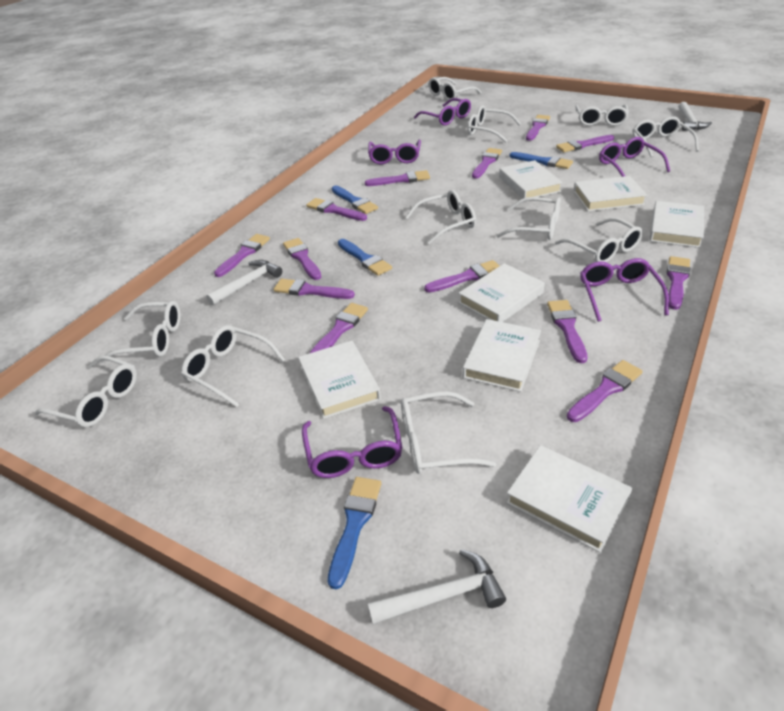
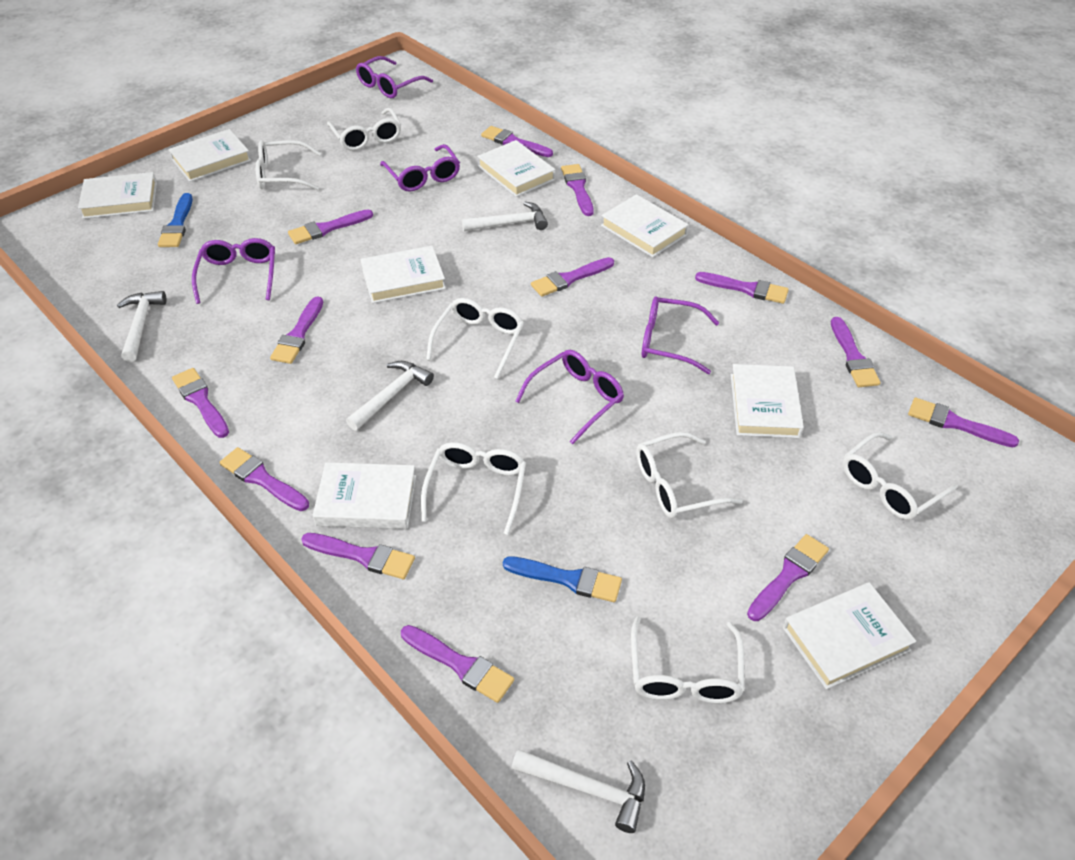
blue brush: 4 -> 2
white book: 7 -> 8
white glasses: 11 -> 7
white hammer: 3 -> 4

